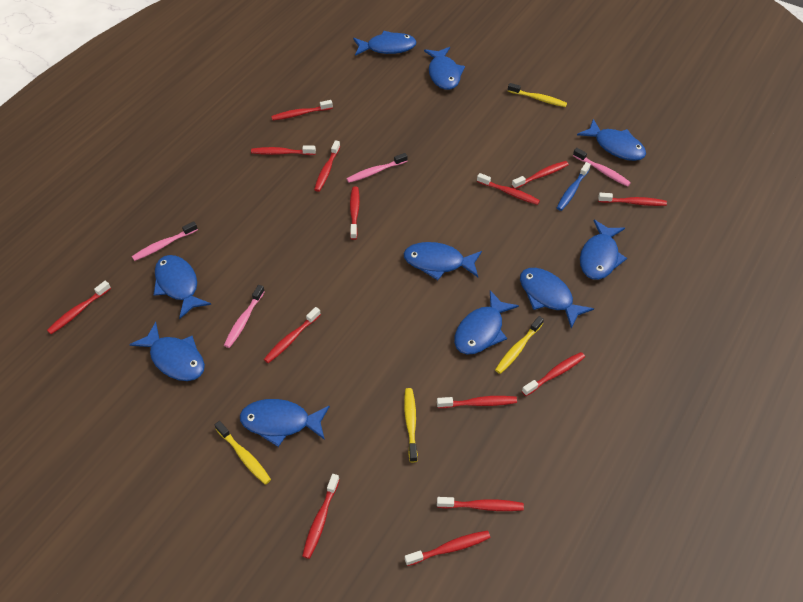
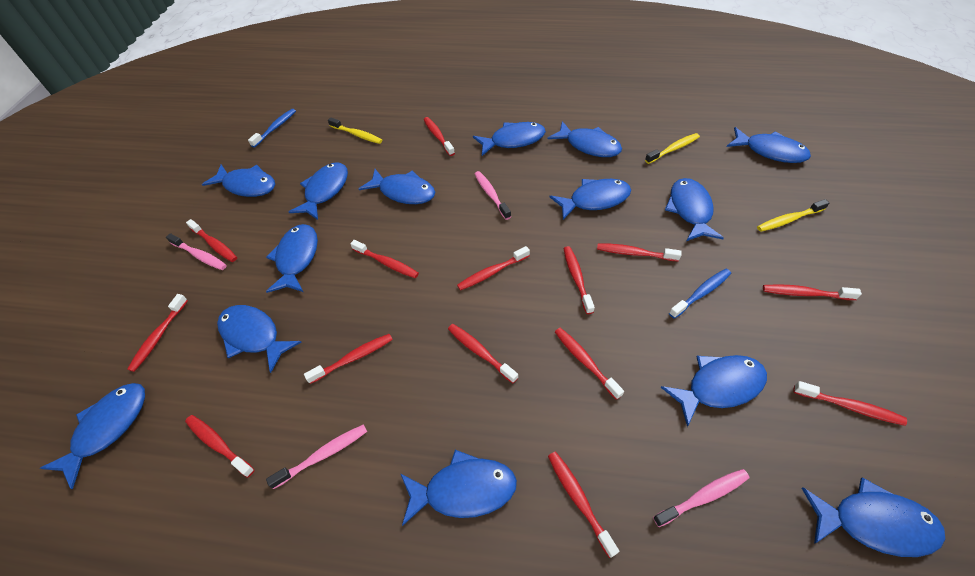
blue fish: 10 -> 14
blue toothbrush: 1 -> 2
yellow toothbrush: 4 -> 3

